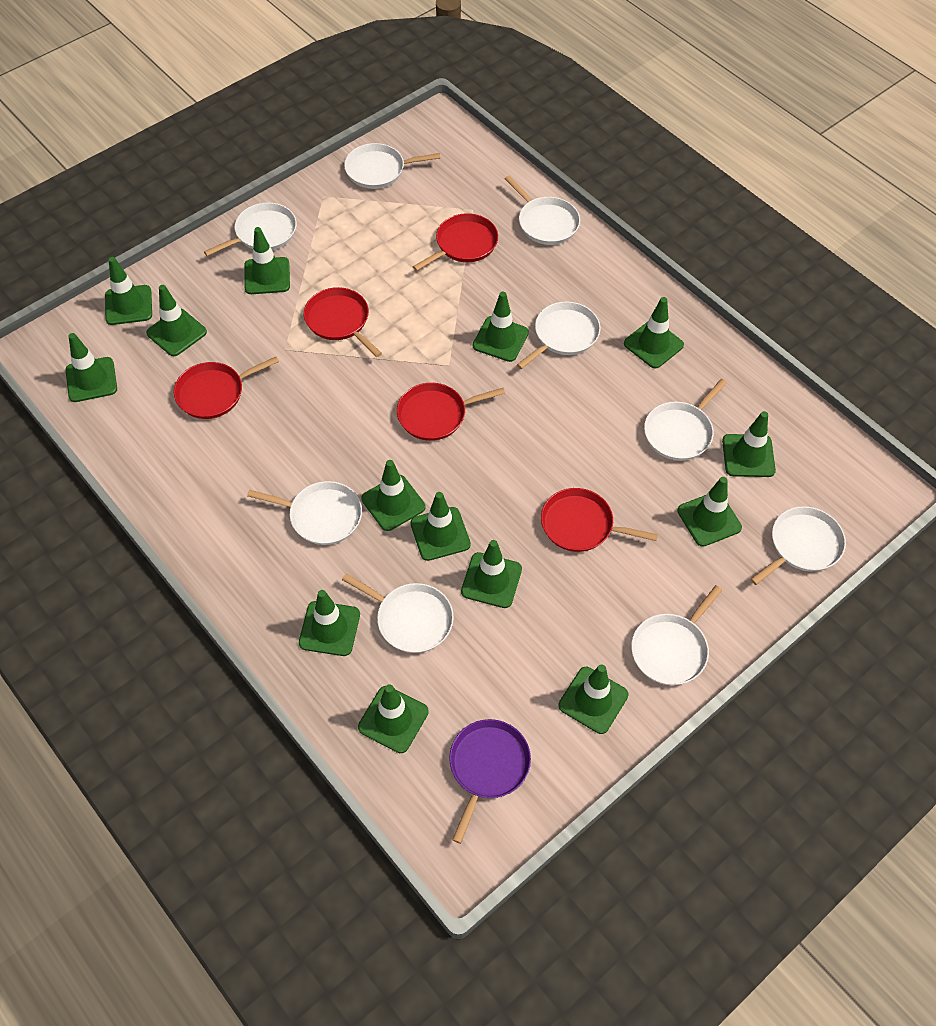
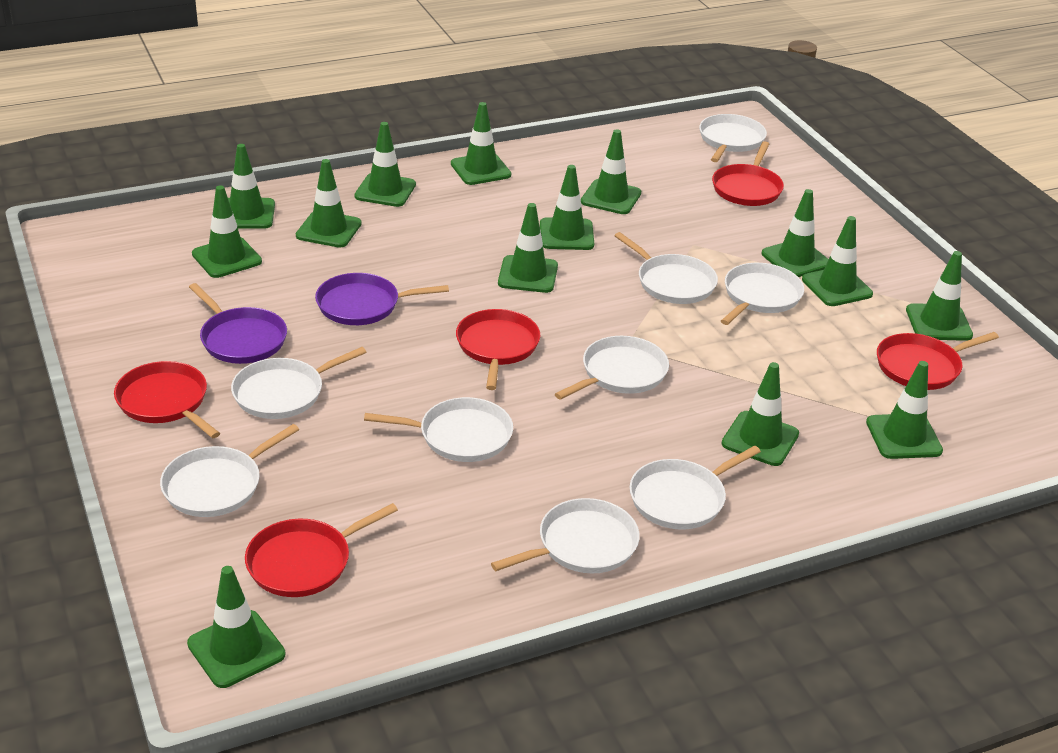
purple pan: 1 -> 2

